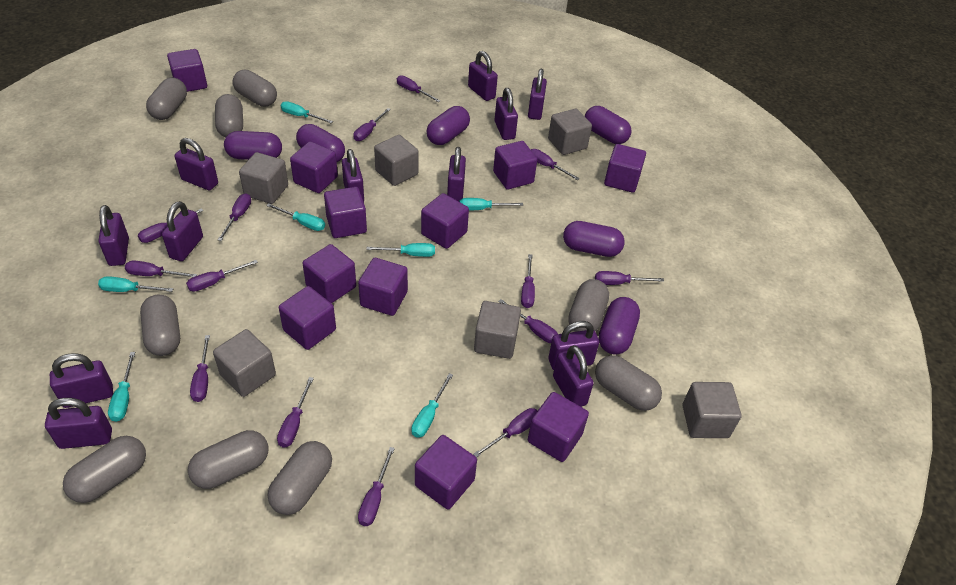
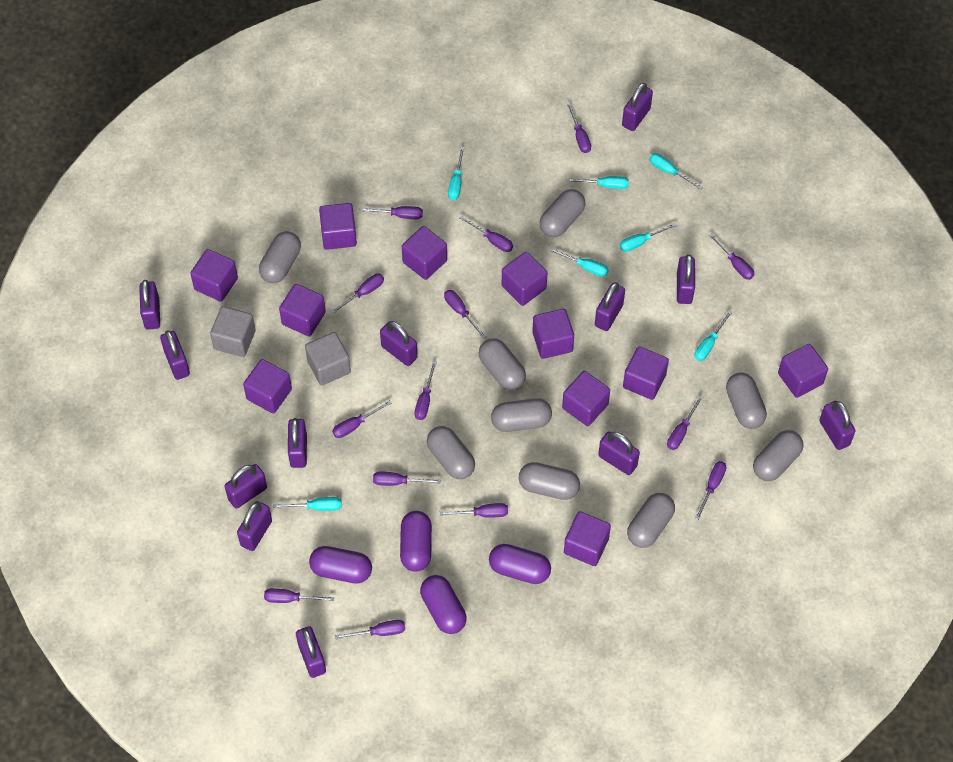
grey cube: 6 -> 2
purple capsule: 6 -> 4

